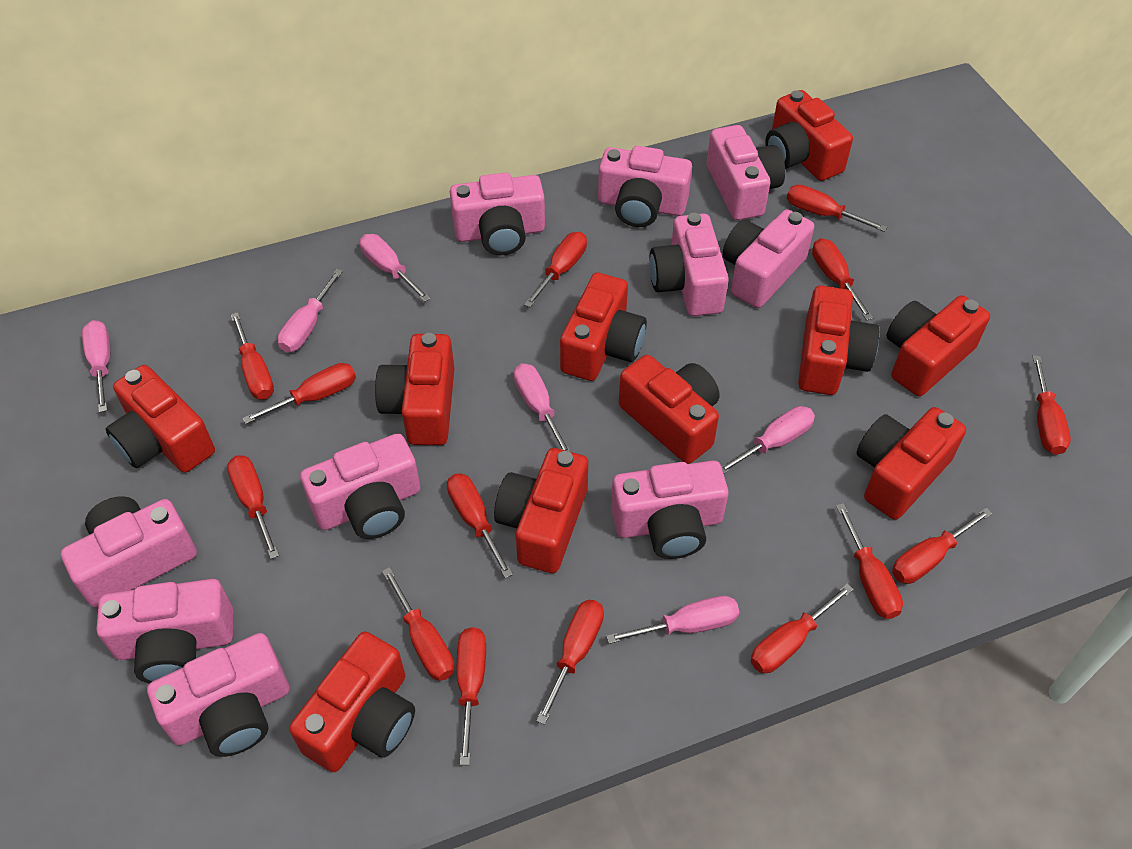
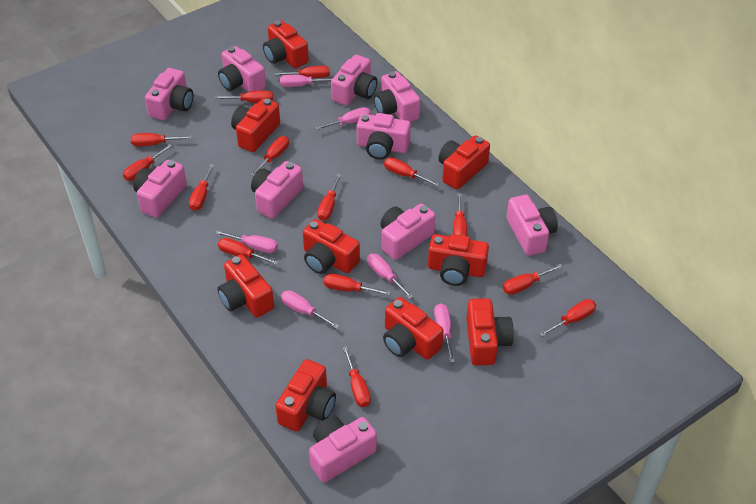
red camera: 10 -> 9

